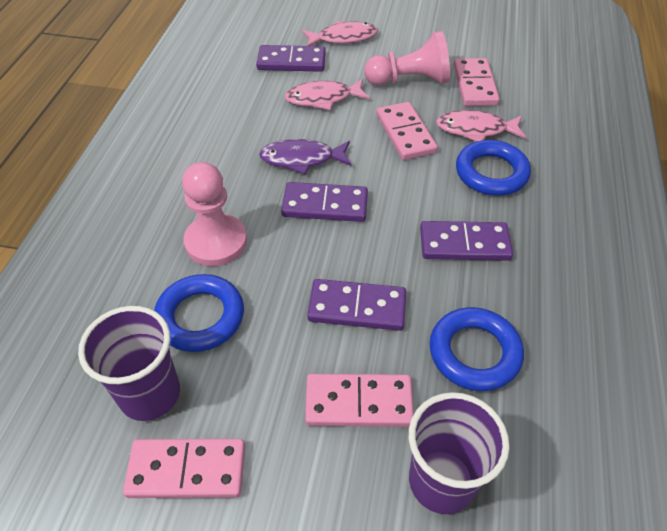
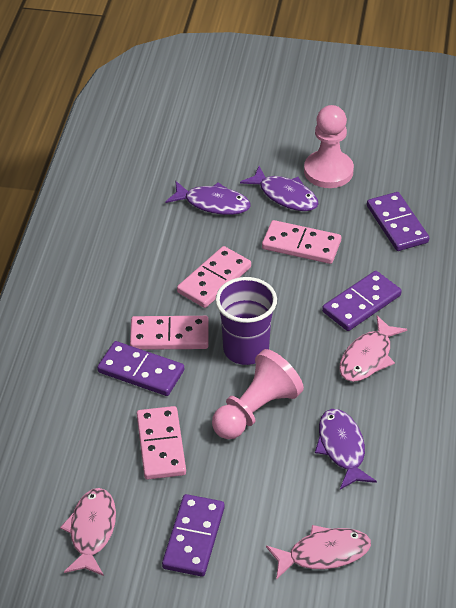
blue ring: 3 -> 0
purple cup: 2 -> 1
purple fish: 1 -> 3

